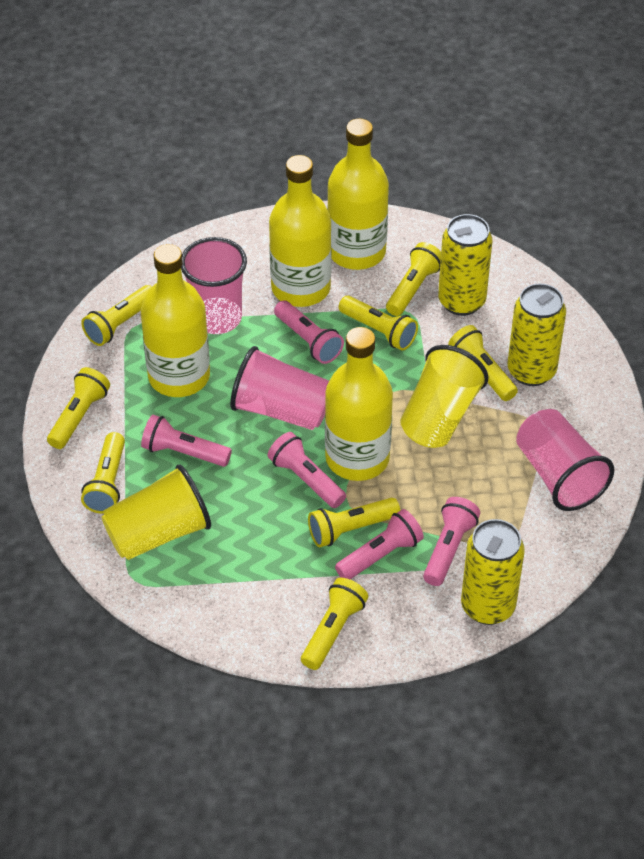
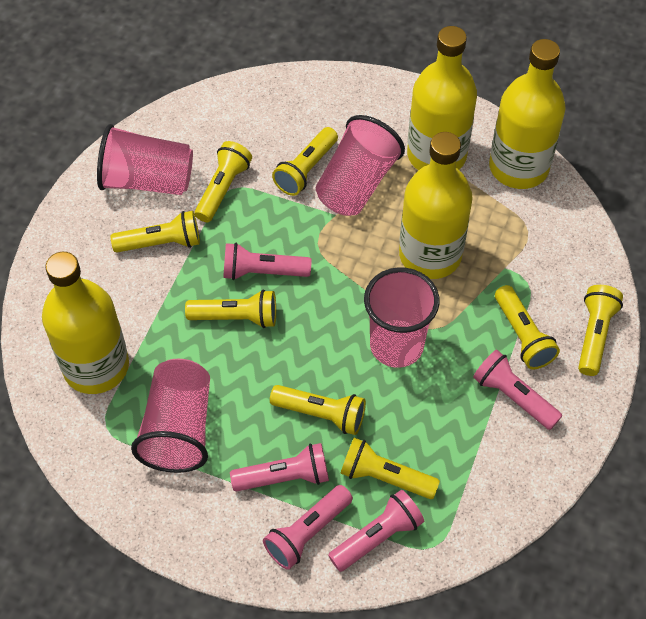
pink cup: 3 -> 4
yellow can: 3 -> 0
yellow cup: 2 -> 0

